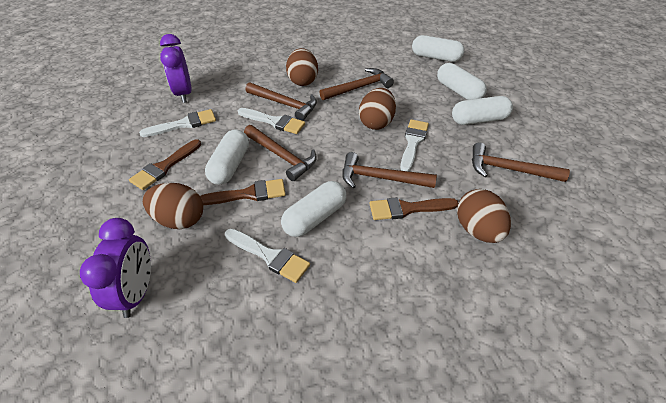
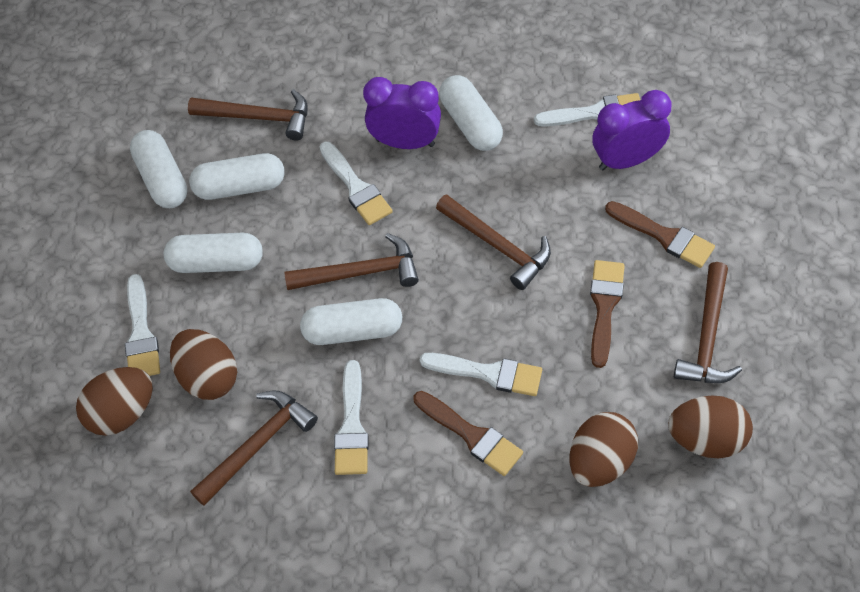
white brush: 4 -> 5

